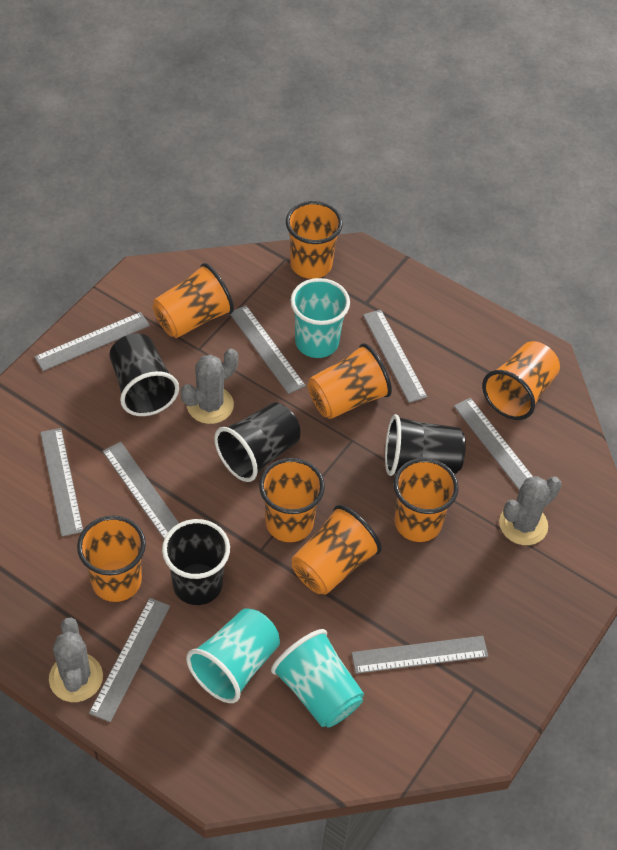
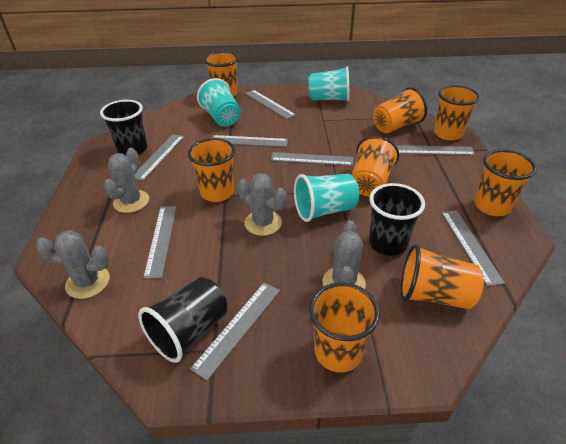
black cup: 4 -> 3
grey cactus: 3 -> 4

